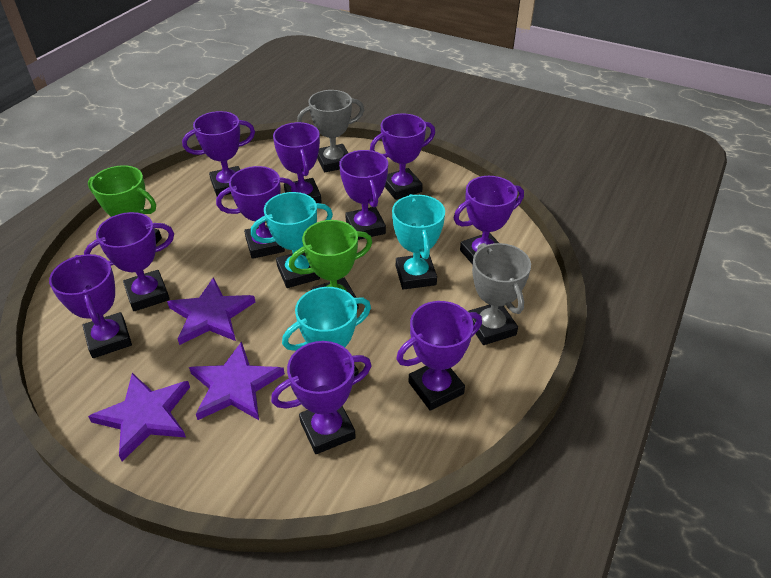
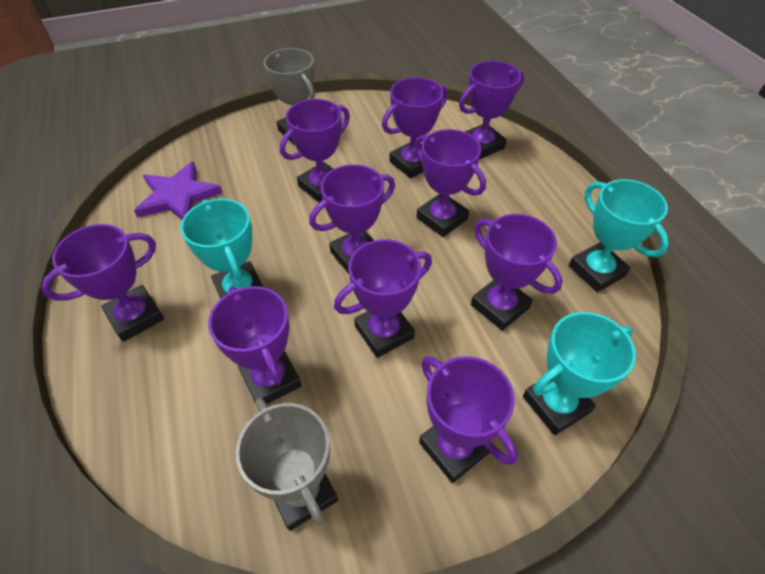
green trophy: 2 -> 0
purple star: 3 -> 1

